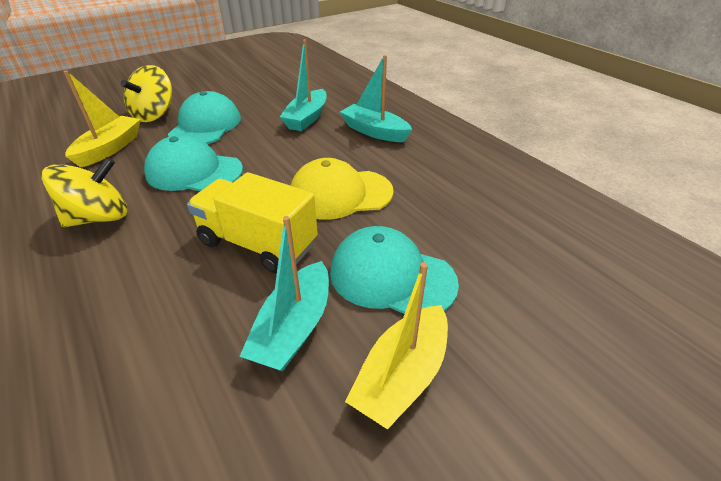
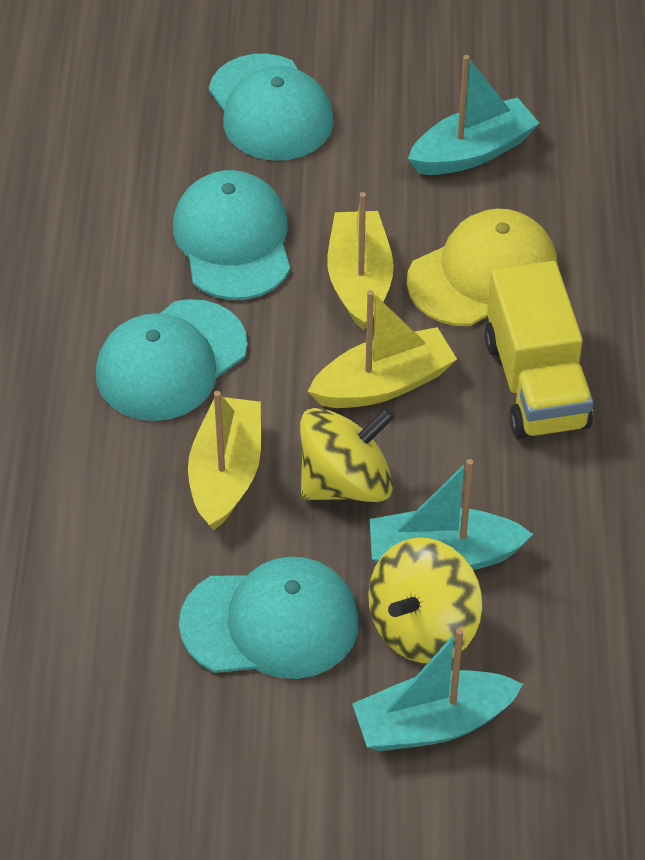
turquoise cap: 3 -> 4
yellow boat: 2 -> 3

